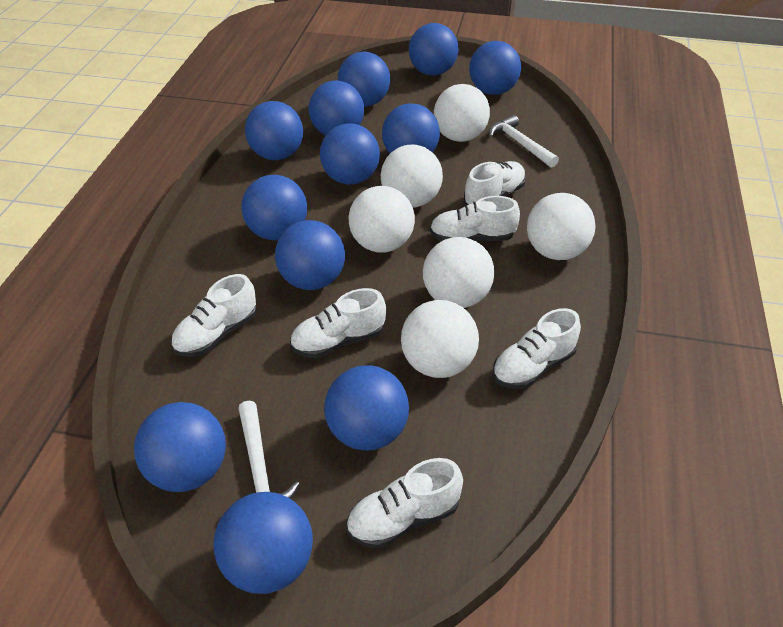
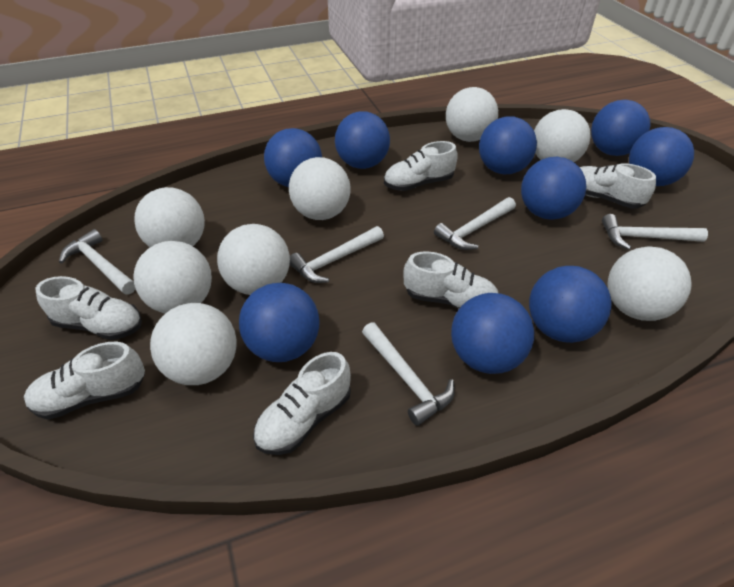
blue ball: 12 -> 9
white ball: 6 -> 8
white hammer: 2 -> 5

